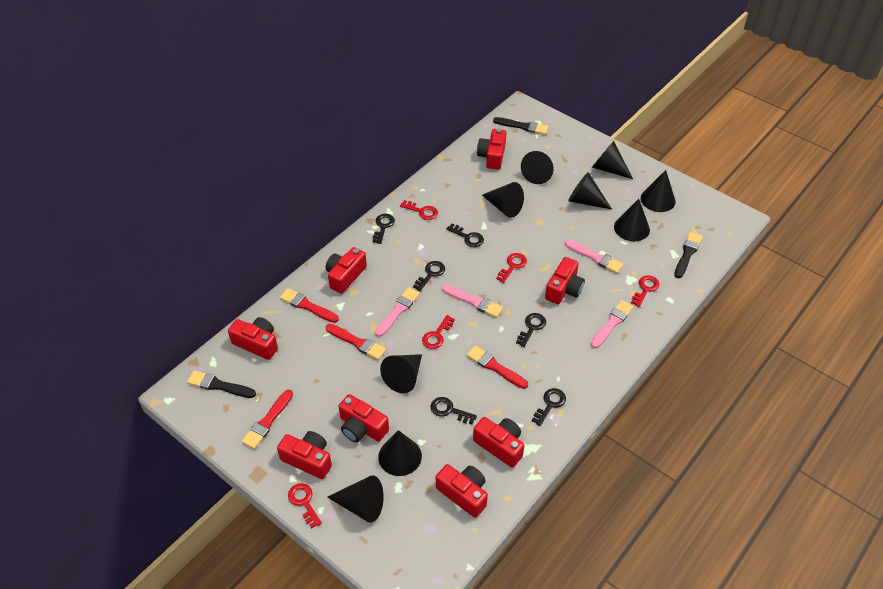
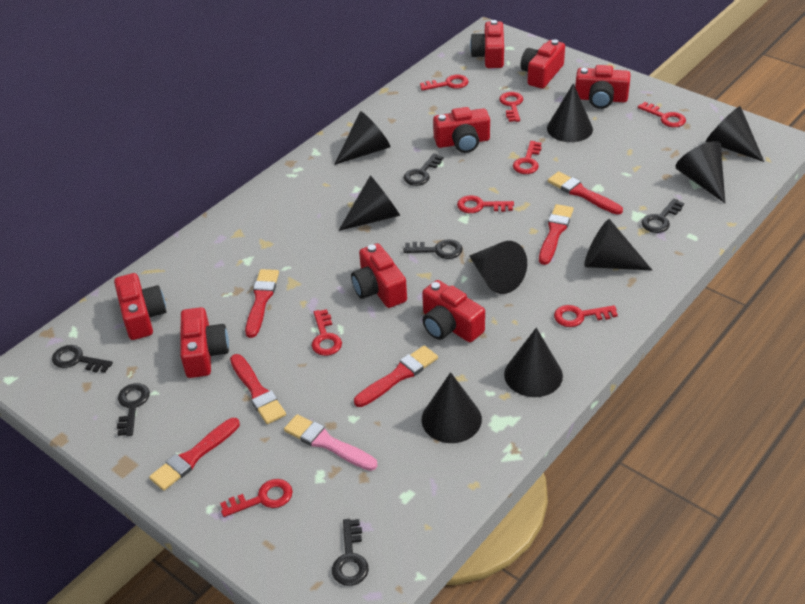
black brush: 3 -> 0
pink brush: 4 -> 1
red brush: 4 -> 6
red key: 5 -> 8

